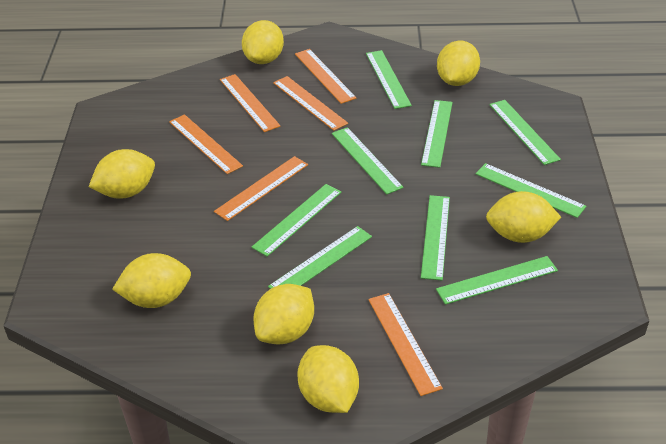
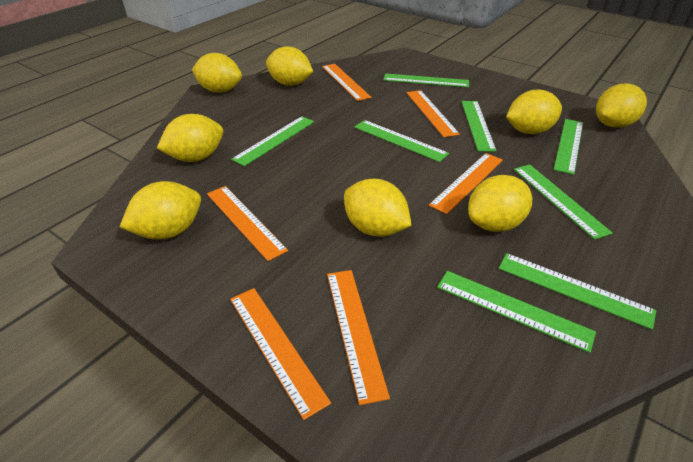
green ruler: 9 -> 8
yellow lemon: 7 -> 8

